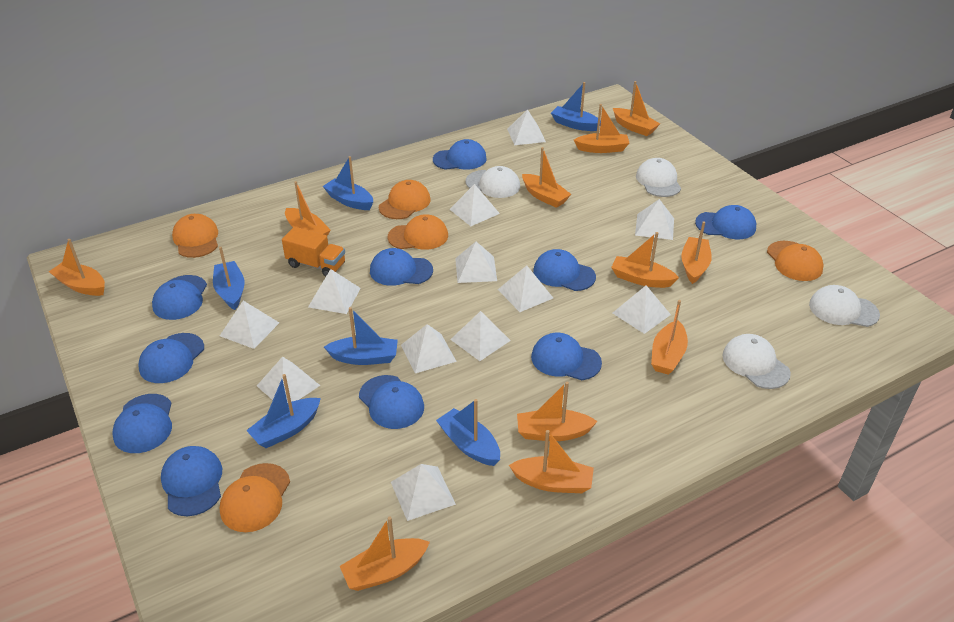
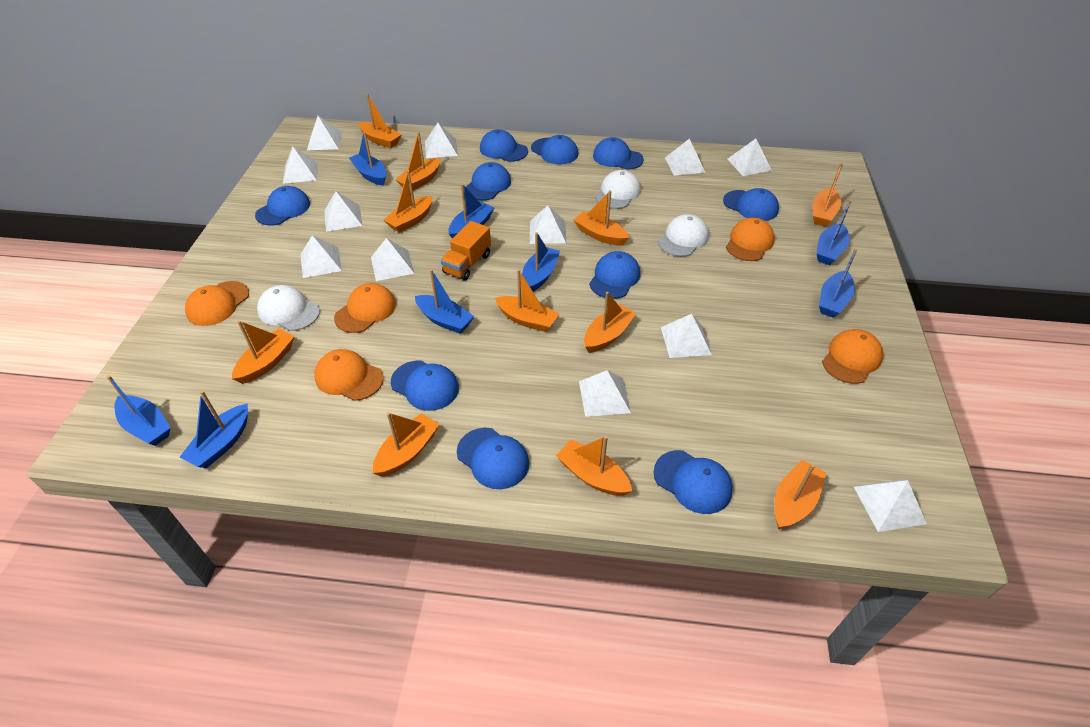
blue boat: 6 -> 8
white cap: 4 -> 3

